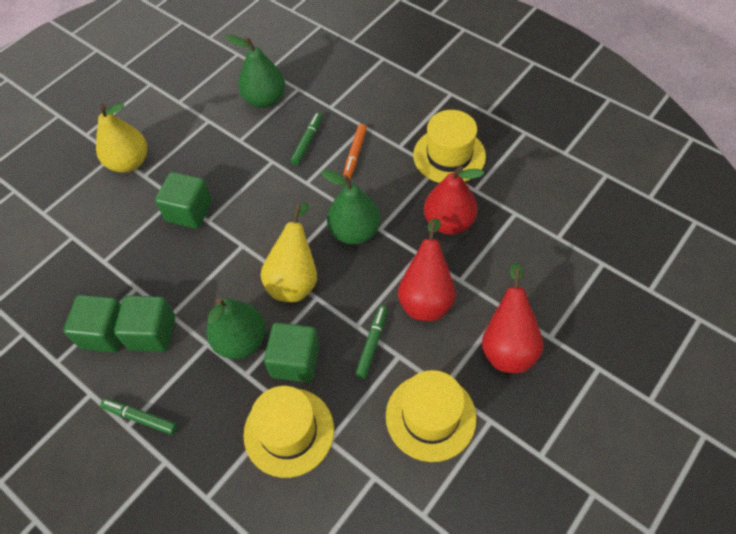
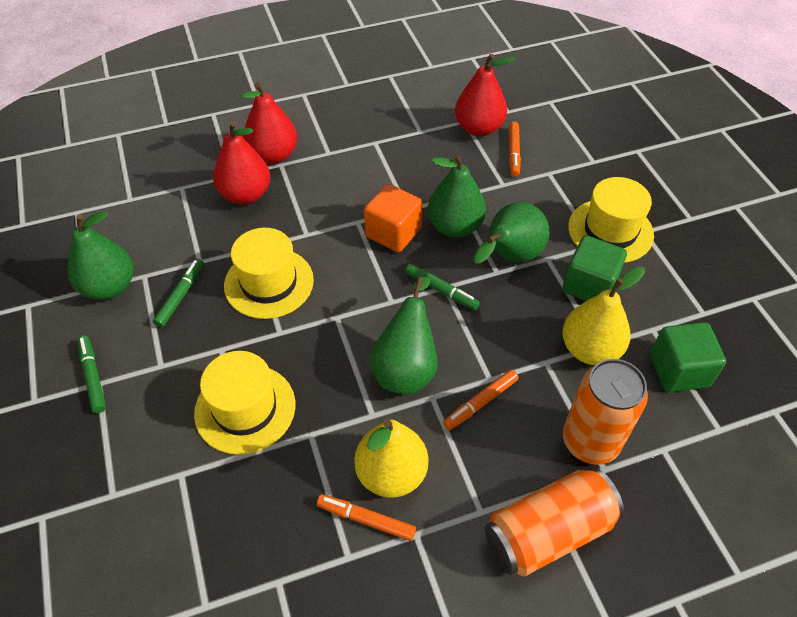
green cube: 4 -> 2
green pear: 3 -> 4
orange can: 0 -> 2
orange cube: 0 -> 1
orange marker: 1 -> 3

